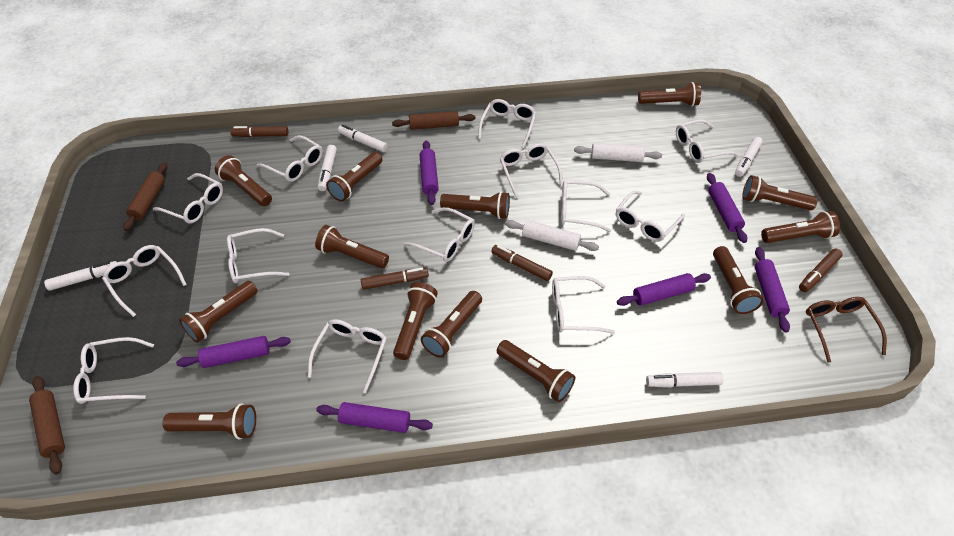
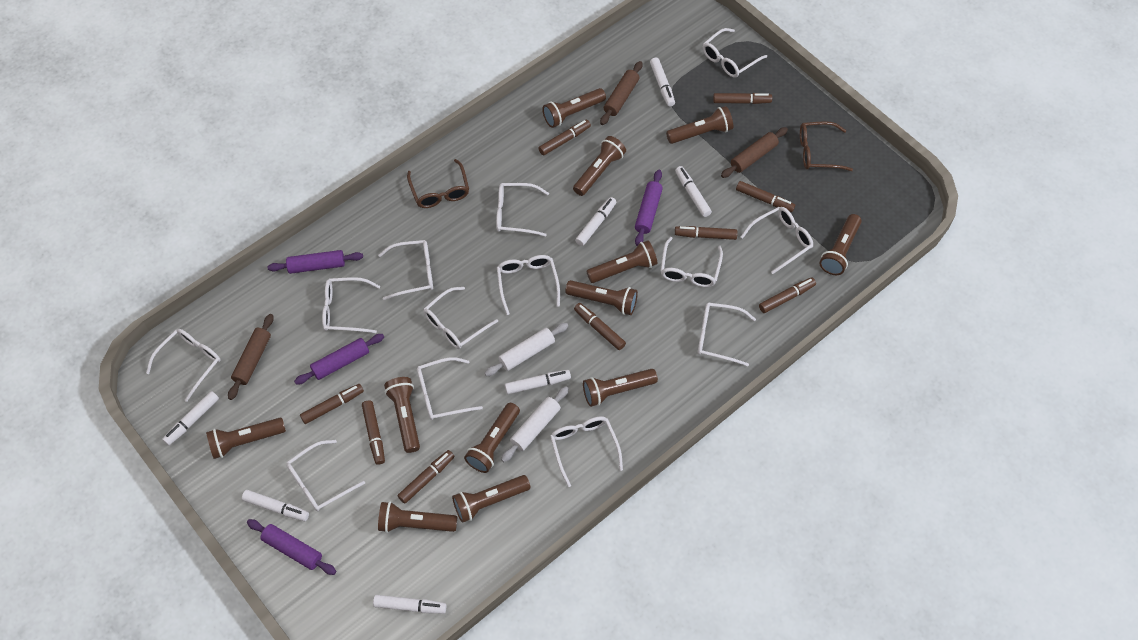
brown flashlight: 13 -> 12
brown glasses: 1 -> 2
brown marker: 4 -> 9
purple rolling pin: 6 -> 4
white marker: 5 -> 7

